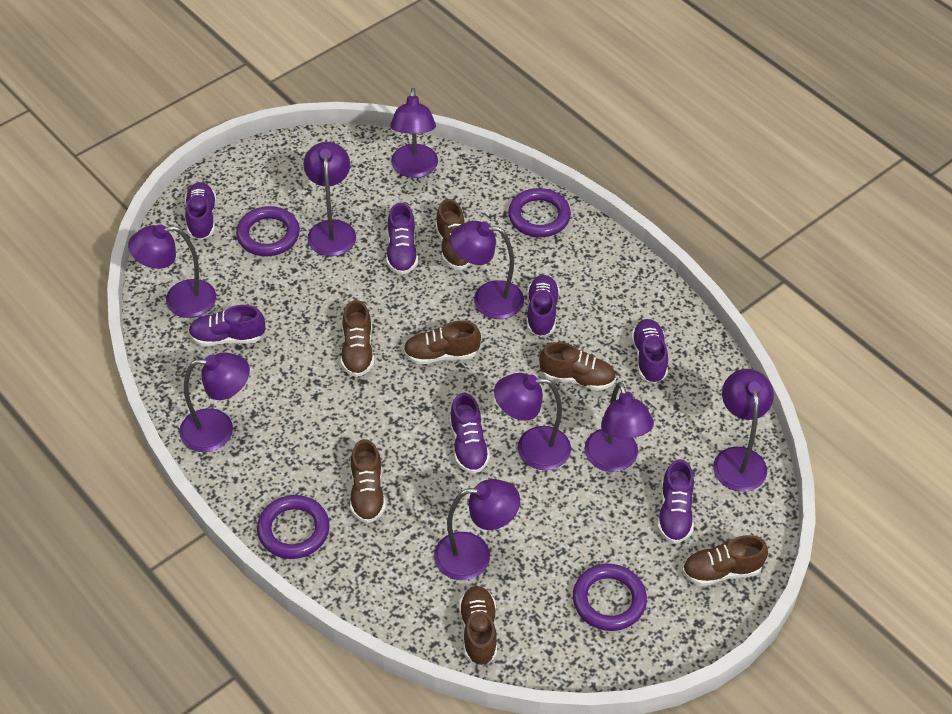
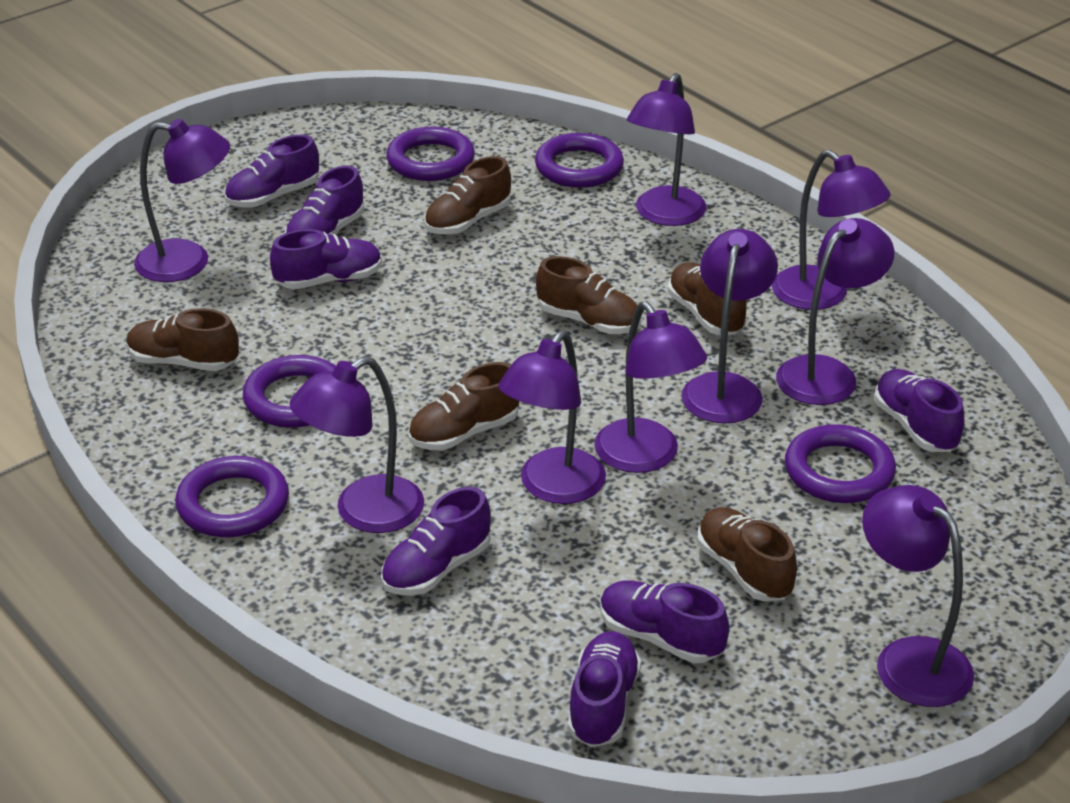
brown shoe: 7 -> 6
purple ring: 4 -> 5

